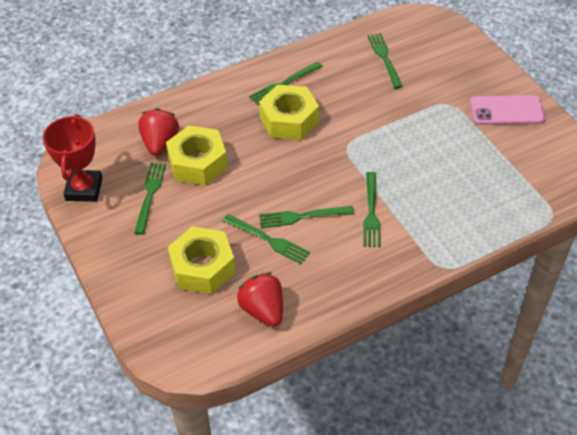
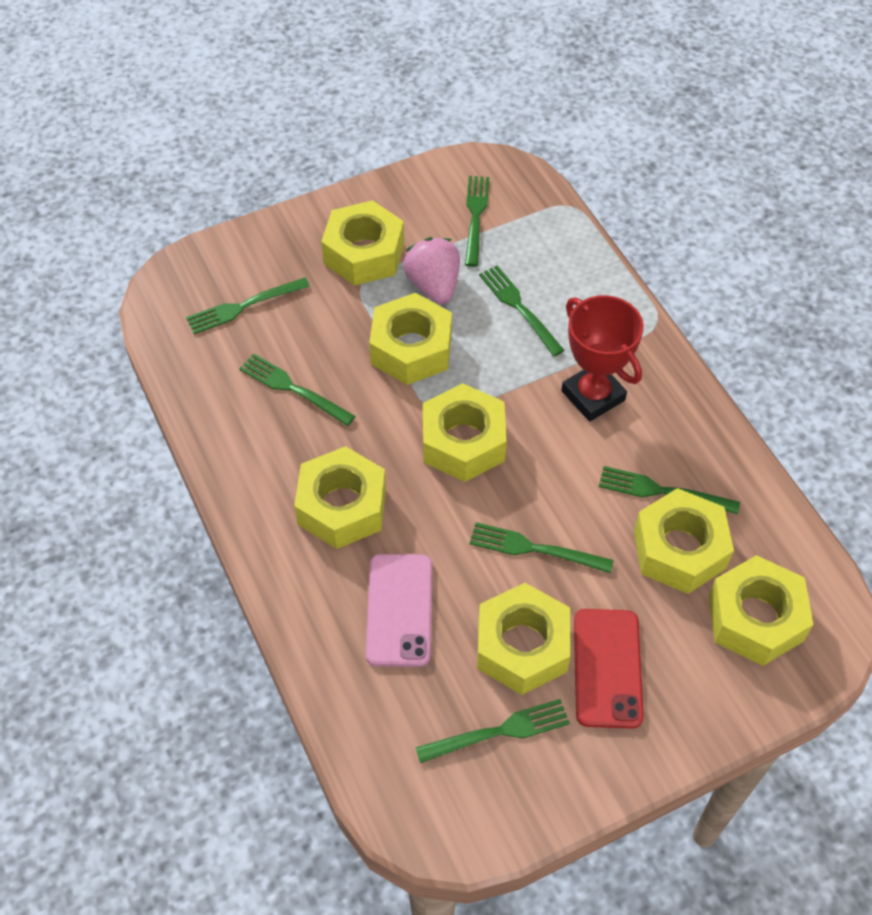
green fork: 6 -> 7
pink strawberry: 0 -> 1
red phone: 0 -> 1
red strawberry: 2 -> 0
yellow nut: 3 -> 7

